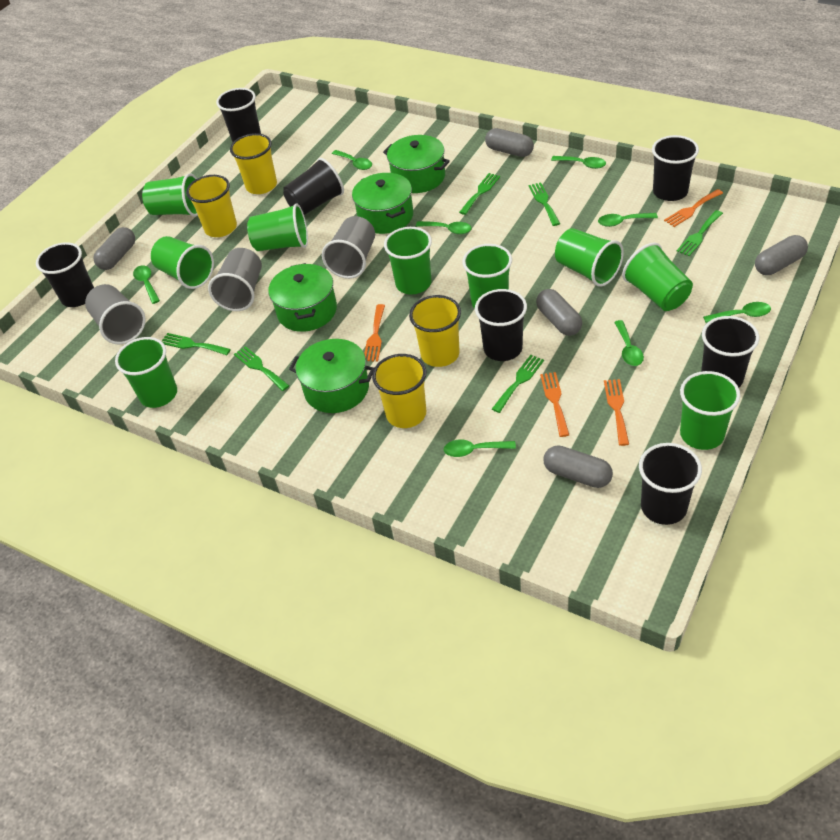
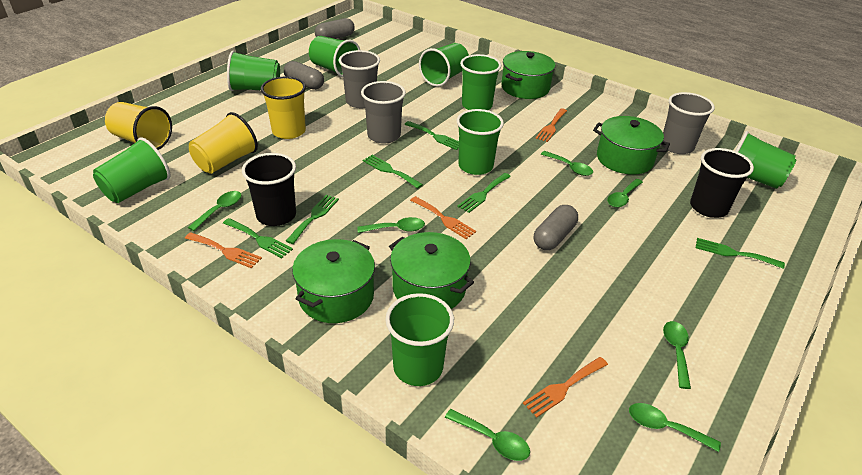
black cup: 7 -> 2
green cup: 9 -> 8
green spoon: 8 -> 7
grey capsule: 5 -> 3
yellow cup: 4 -> 3

